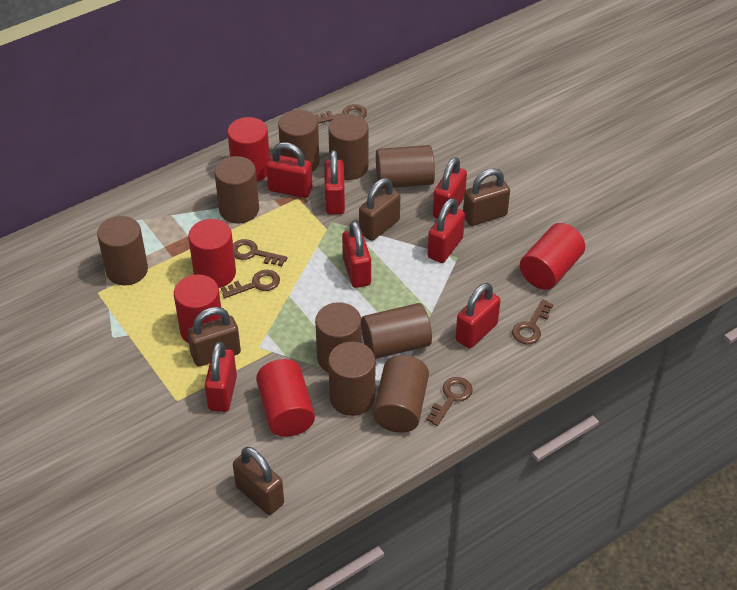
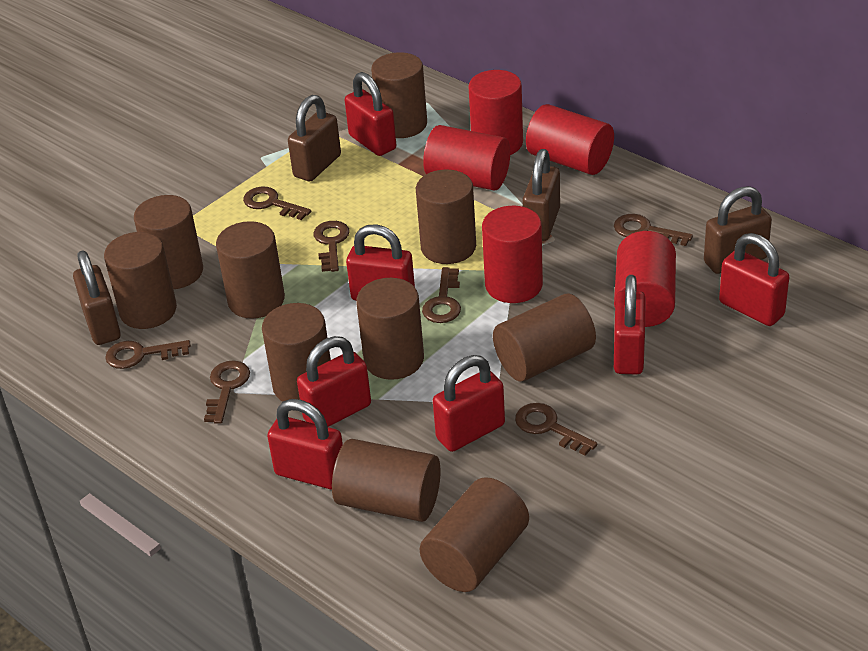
brown cylinder: 9 -> 10
brown key: 5 -> 7

